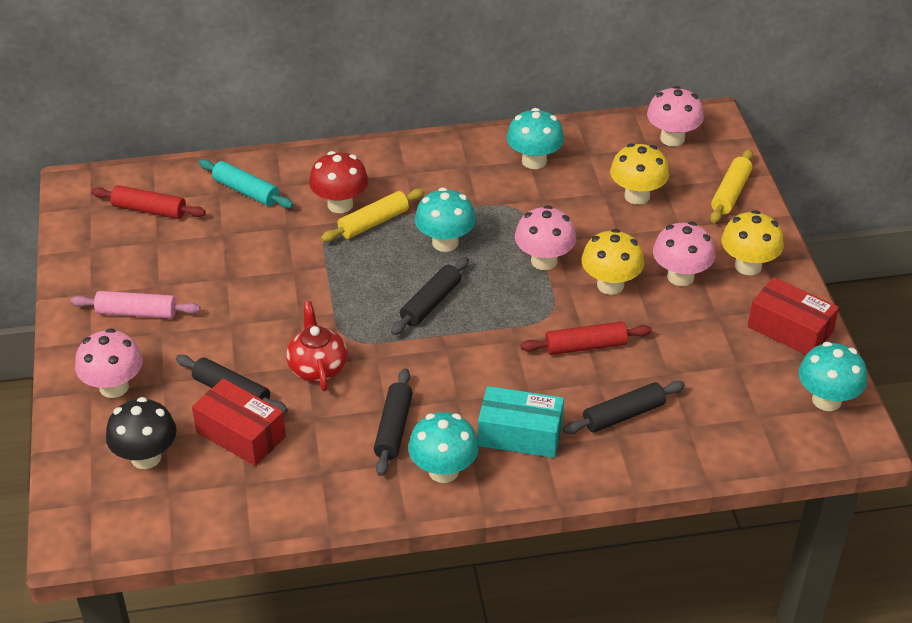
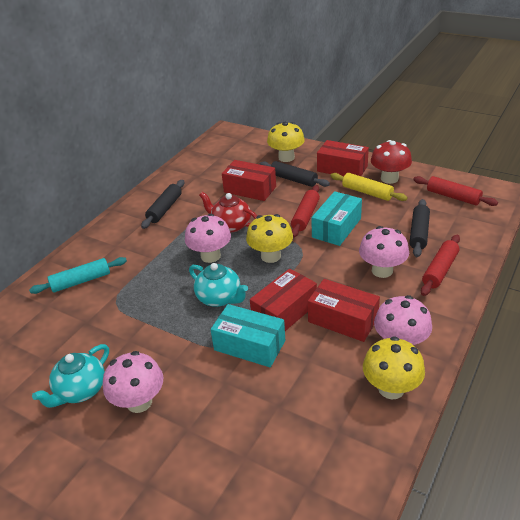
black mushroom: 1 -> 0
black rolling pin: 4 -> 3
pink rolling pin: 1 -> 0
red box: 2 -> 4
red rolling pin: 2 -> 3
turquoise box: 1 -> 2
turquoise mushroom: 4 -> 0
turquoise teapot: 0 -> 2
yellow rolling pin: 2 -> 1

